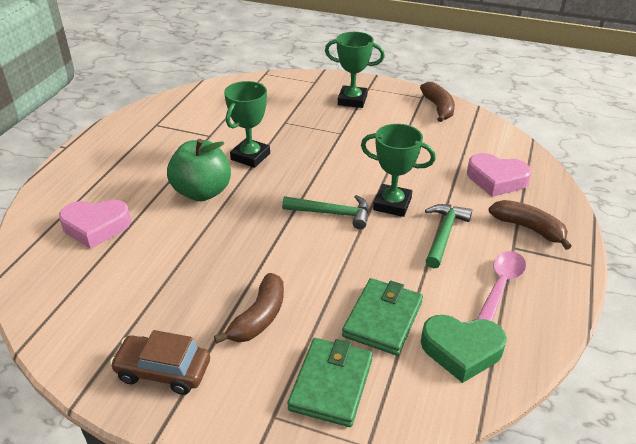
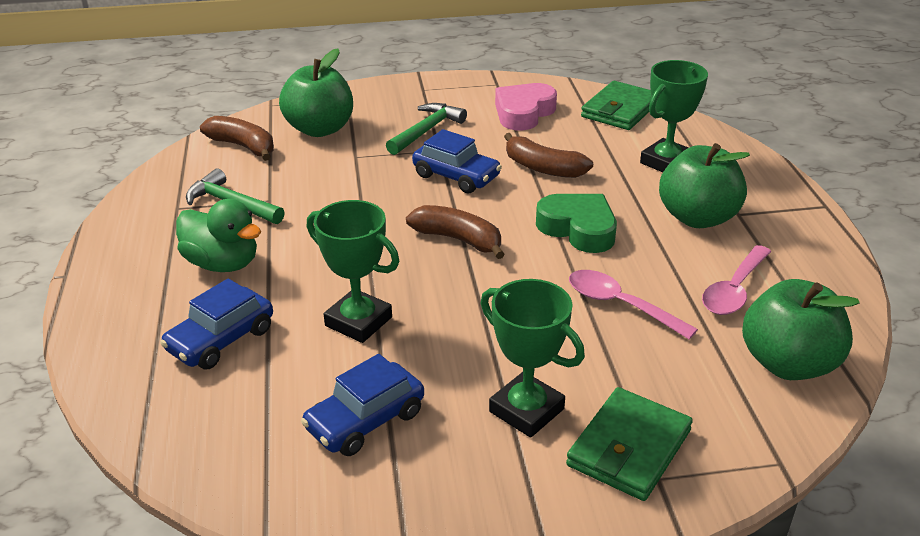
blue car: 0 -> 3
brown car: 1 -> 0
green apple: 1 -> 3
green duck: 0 -> 1
pink heart: 2 -> 1
pink spoon: 1 -> 2

